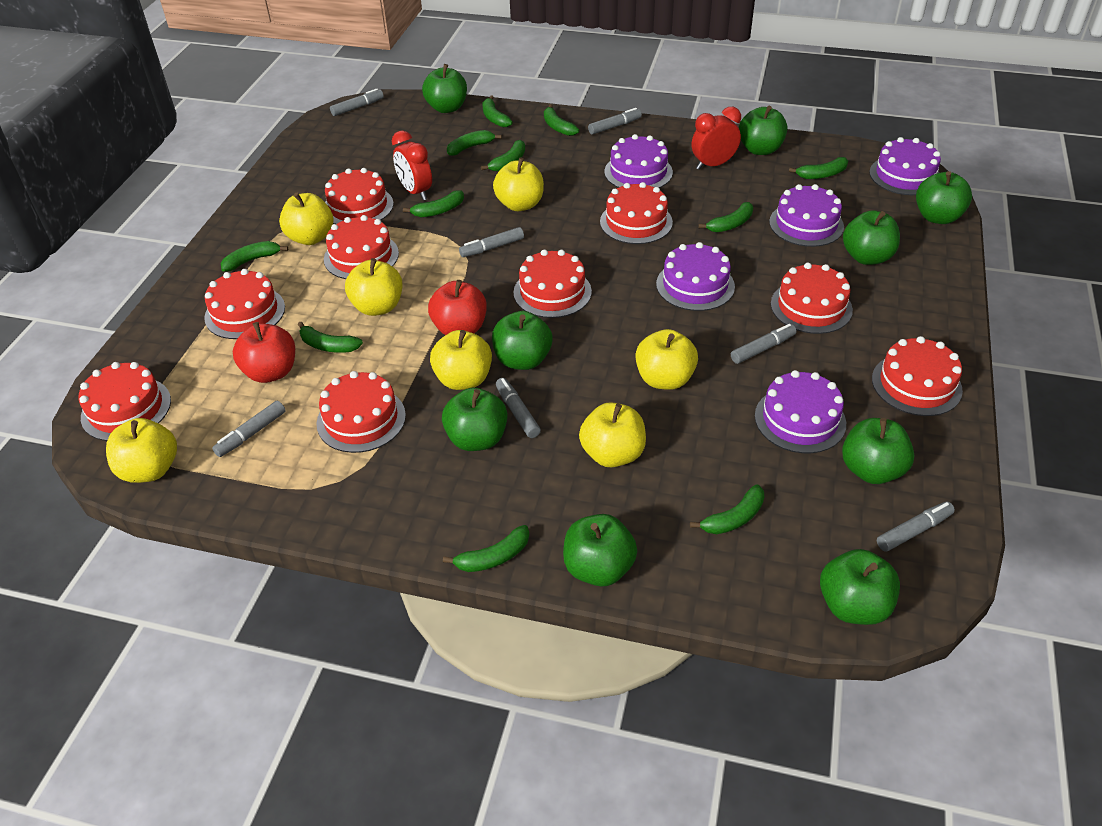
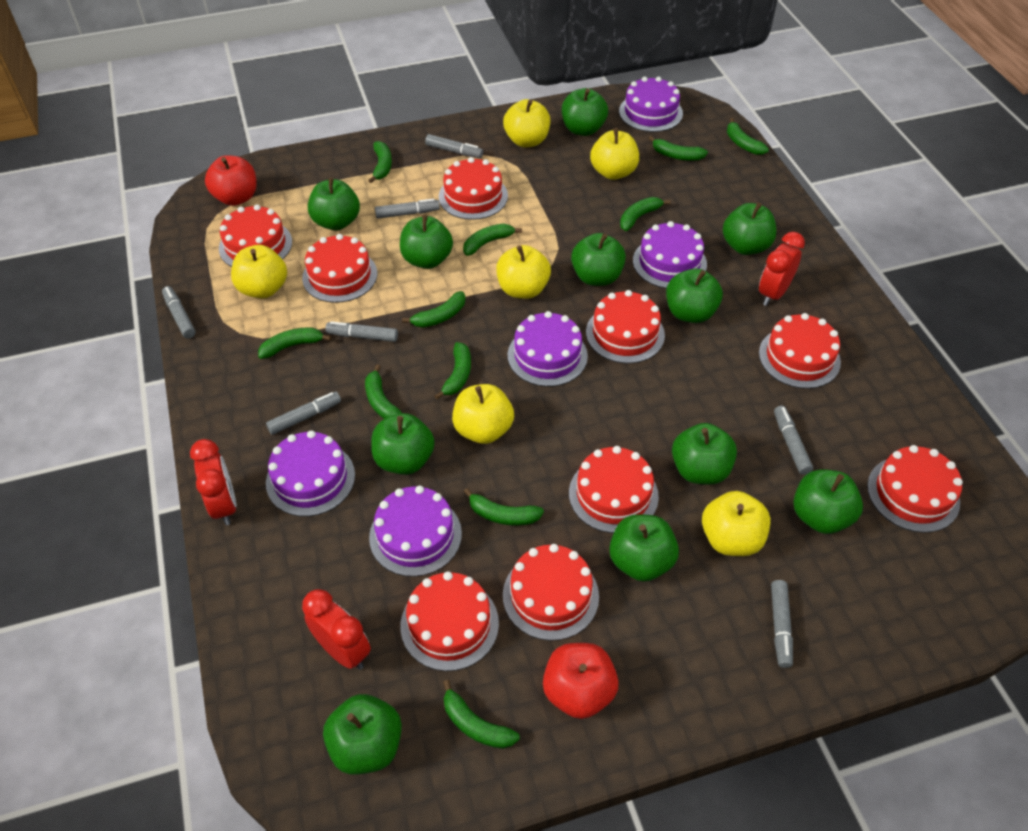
green apple: 9 -> 11
red clock: 2 -> 3
yellow apple: 7 -> 6

